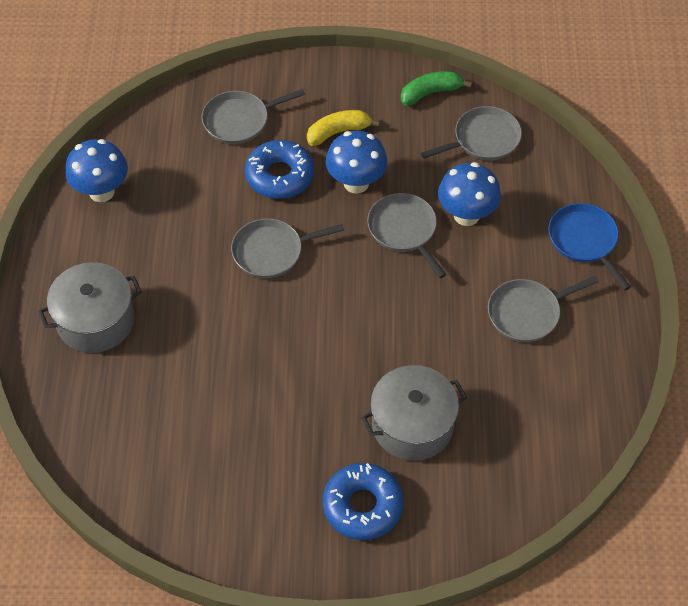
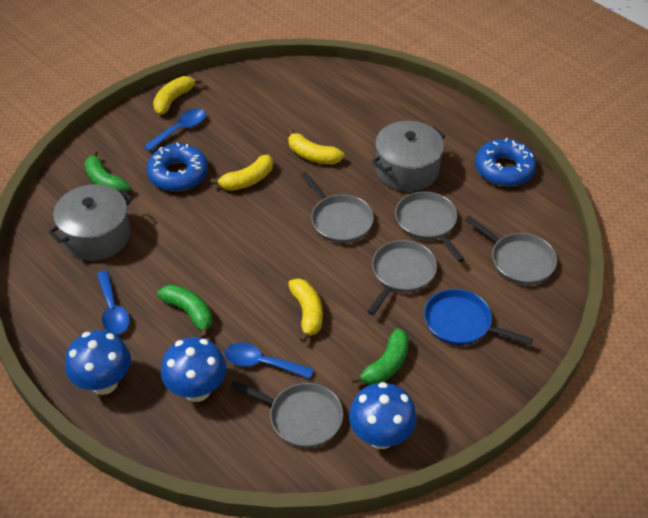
blue spoon: 0 -> 3
green banana: 1 -> 3
yellow banana: 1 -> 4

